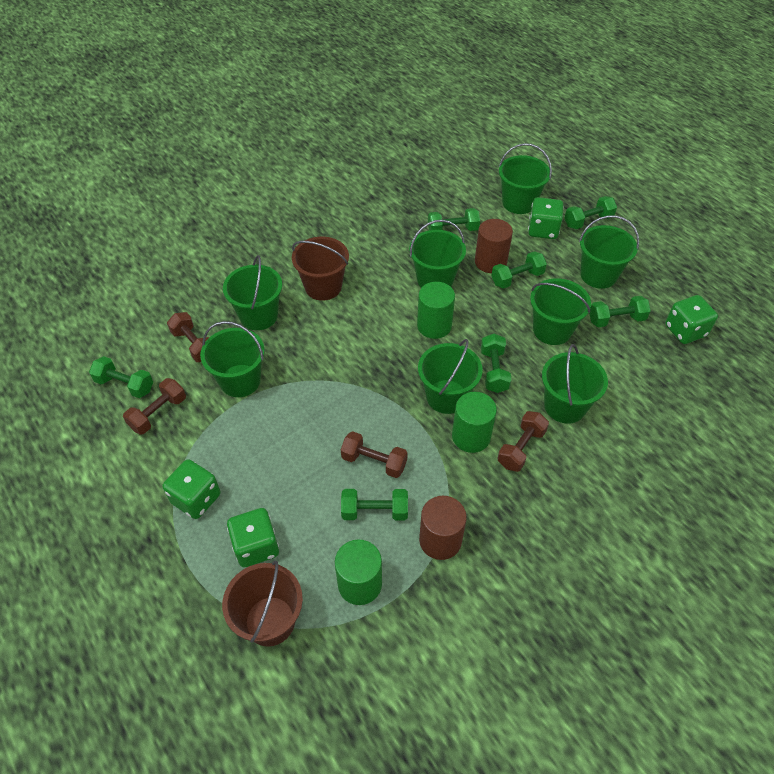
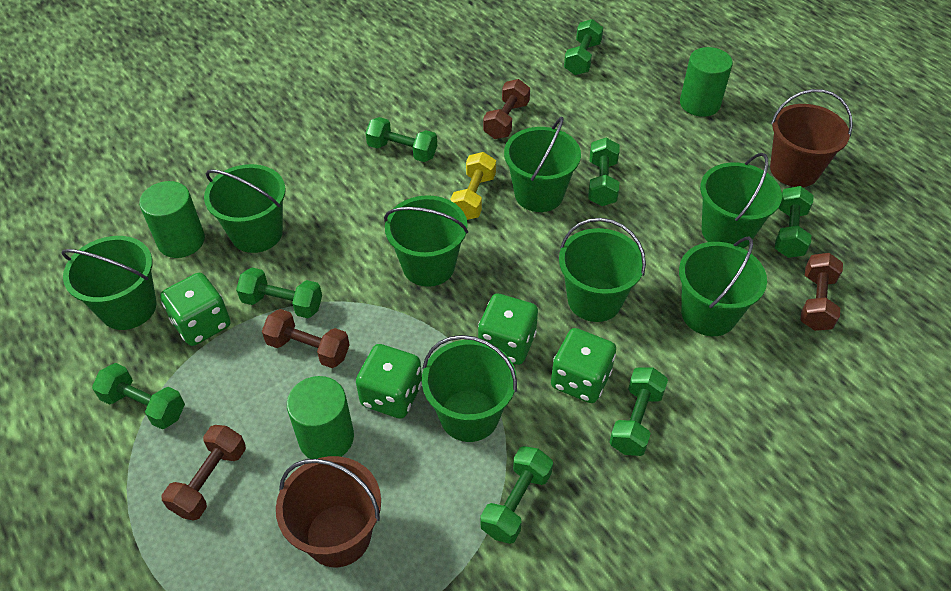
brown cylinder: 2 -> 0
green dumbbell: 7 -> 8
yellow dumbbell: 0 -> 1

